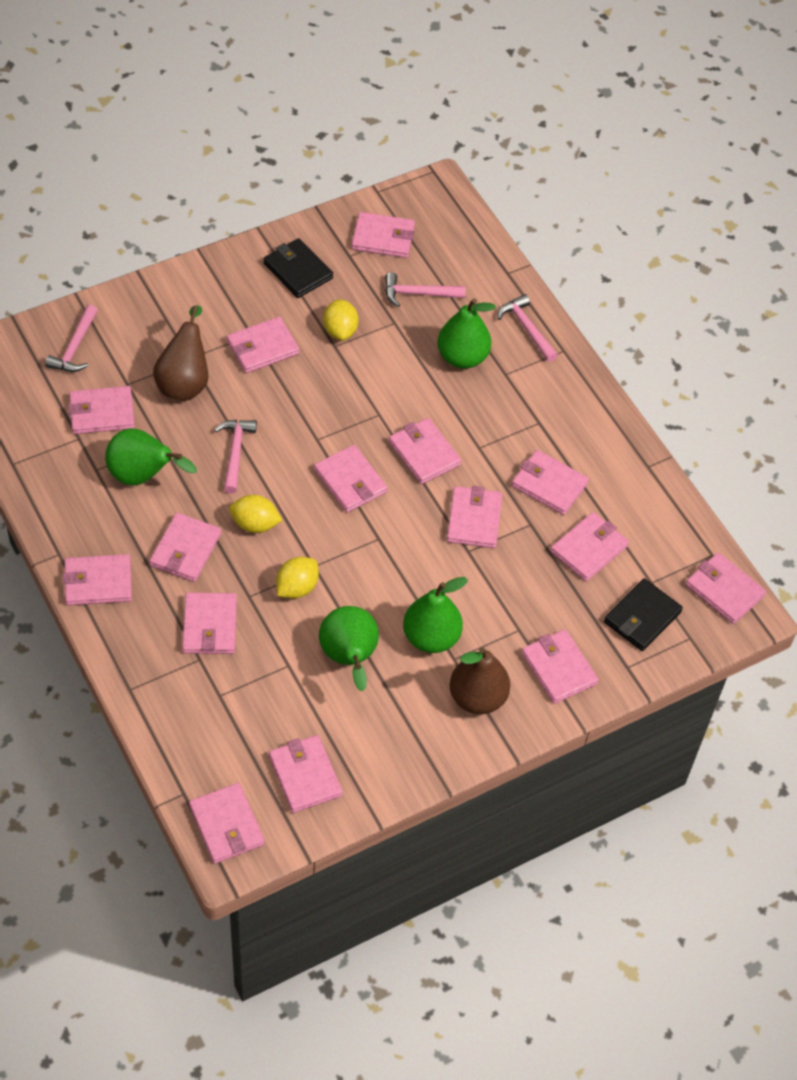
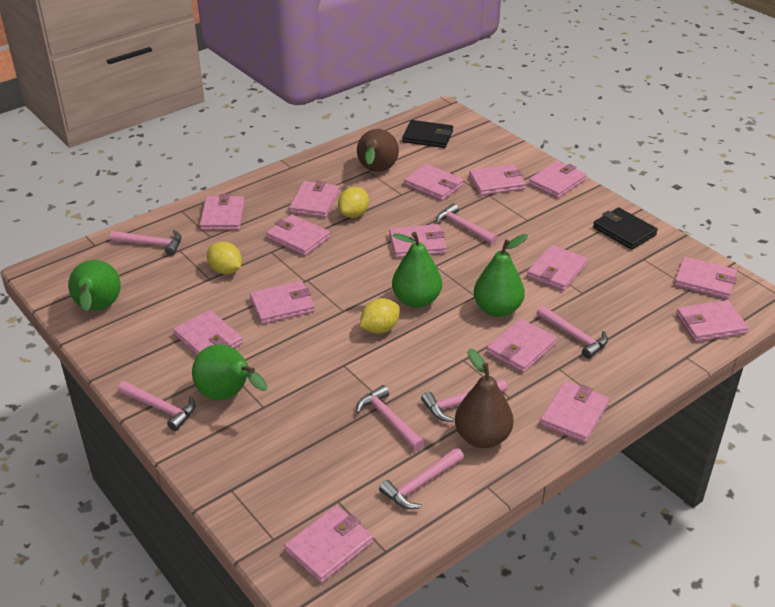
pink hammer: 4 -> 7

